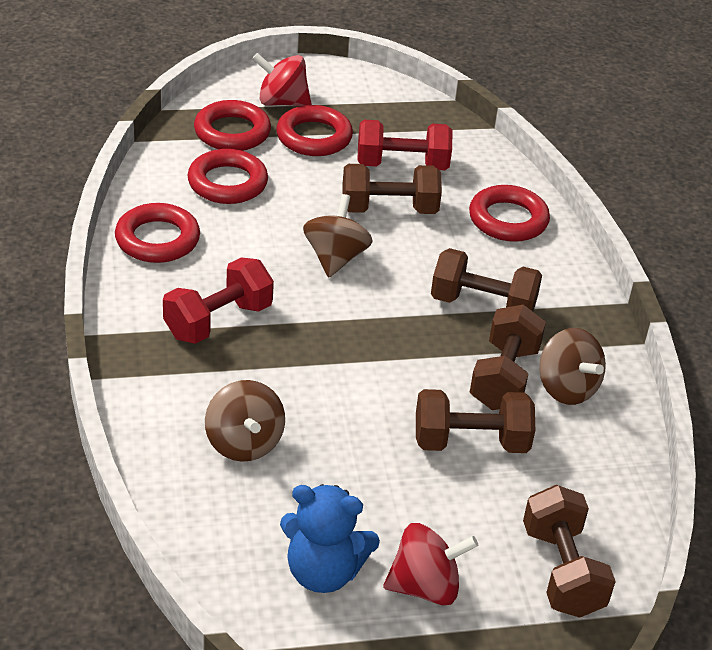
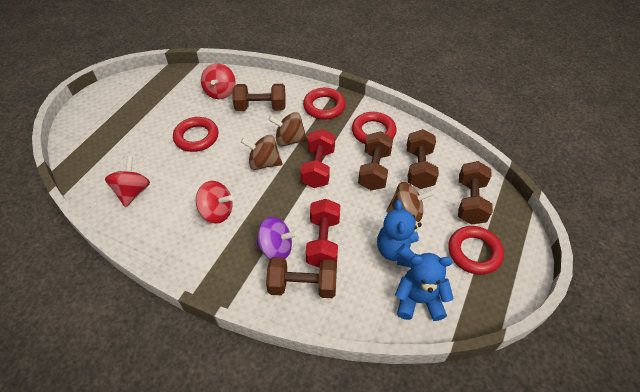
blue teddy bear: 1 -> 2
purple spinning top: 0 -> 1
red ring: 5 -> 4
red spinning top: 2 -> 3

